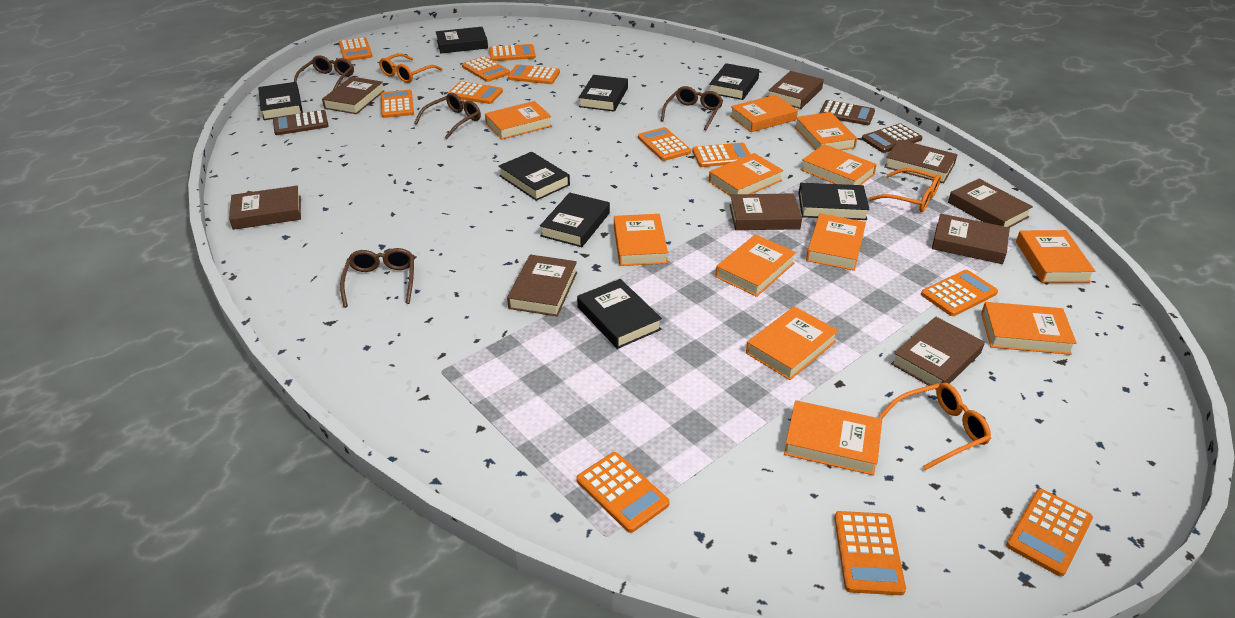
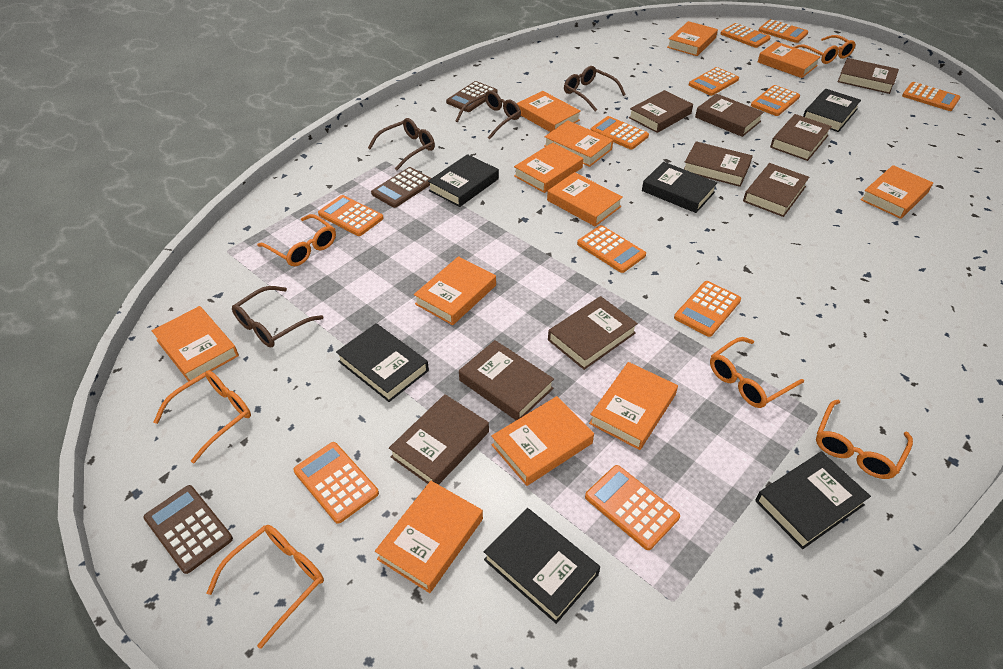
black book: 8 -> 6
orange calculator: 12 -> 11
orange glasses: 3 -> 6

